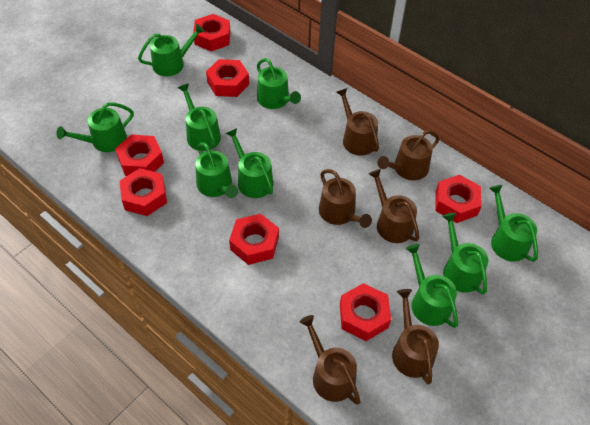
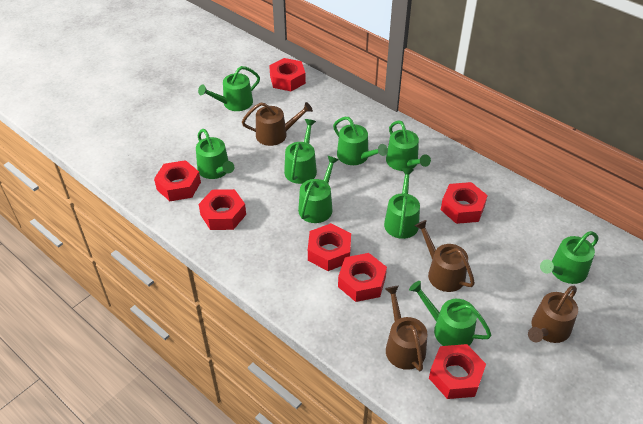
brown watering can: 6 -> 4

